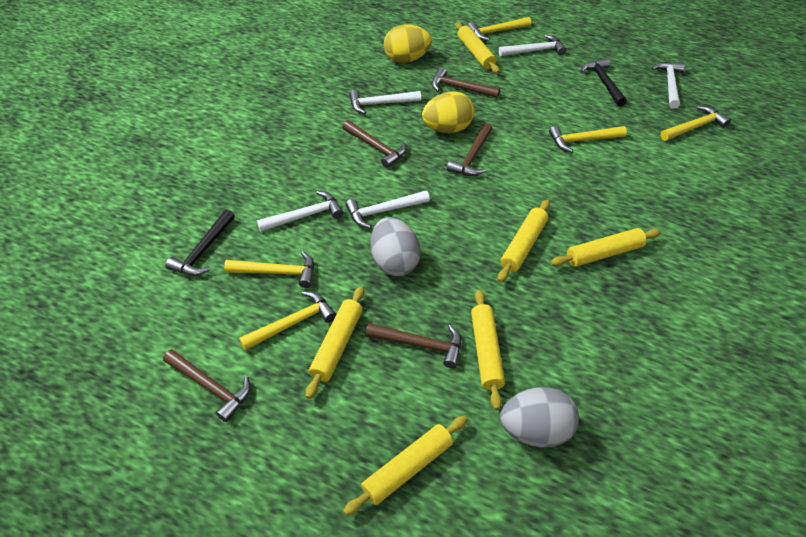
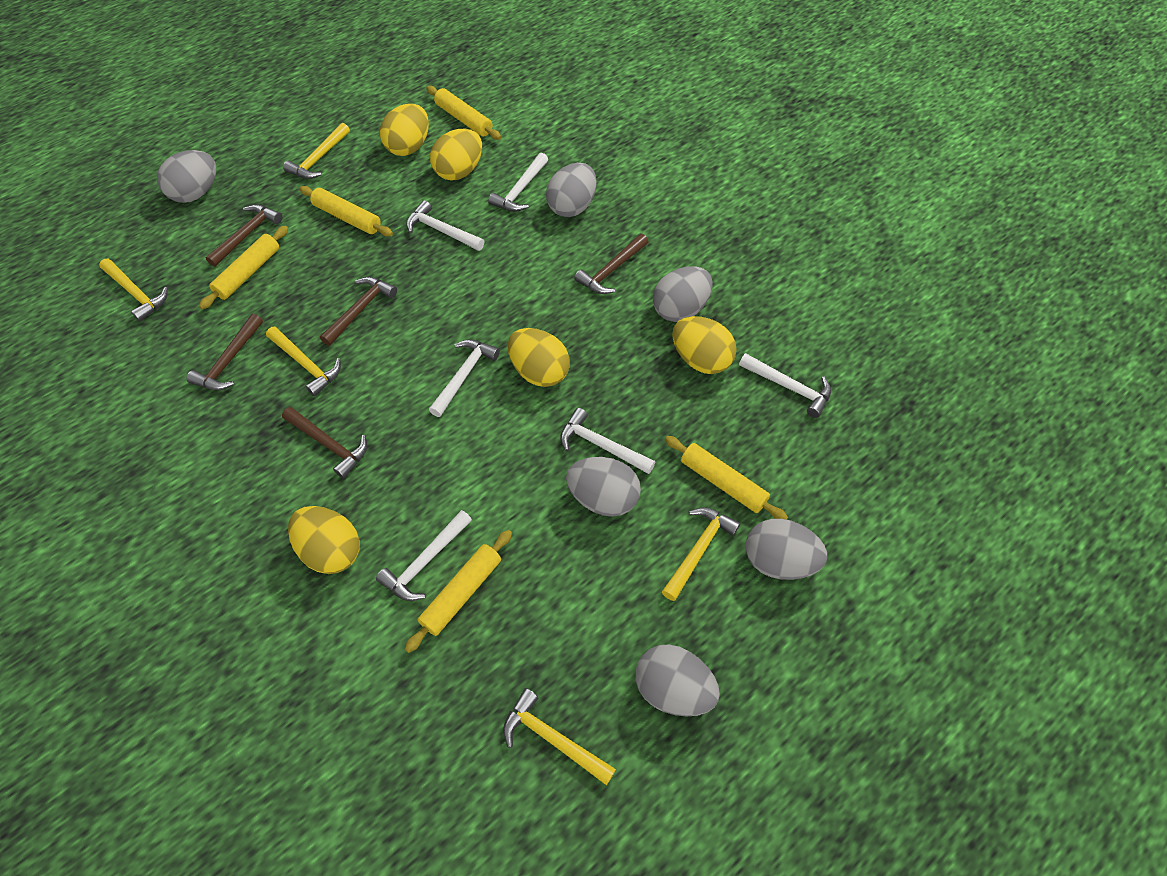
black hammer: 2 -> 0
grey egg: 2 -> 6
white hammer: 5 -> 6
yellow egg: 2 -> 5
yellow rolling pin: 6 -> 5

